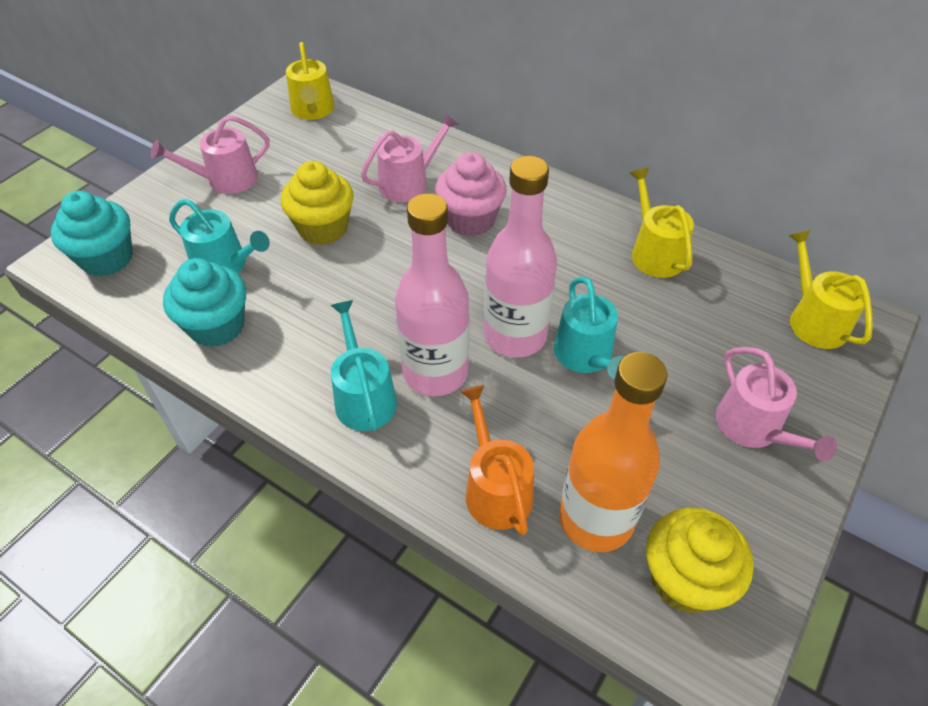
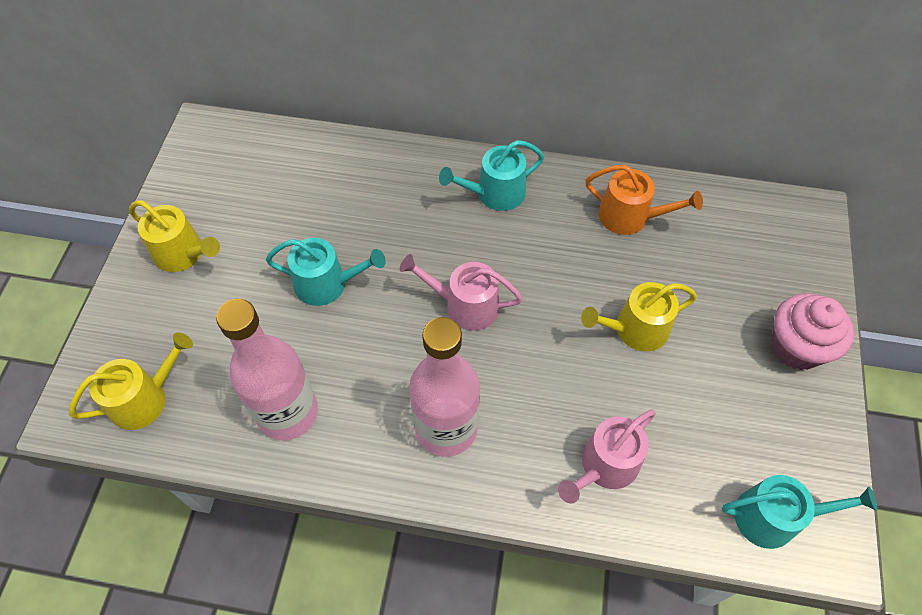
orange bottle: 1 -> 0
pink watering can: 3 -> 2
turquoise cupcake: 2 -> 0
yellow cupcake: 2 -> 0

